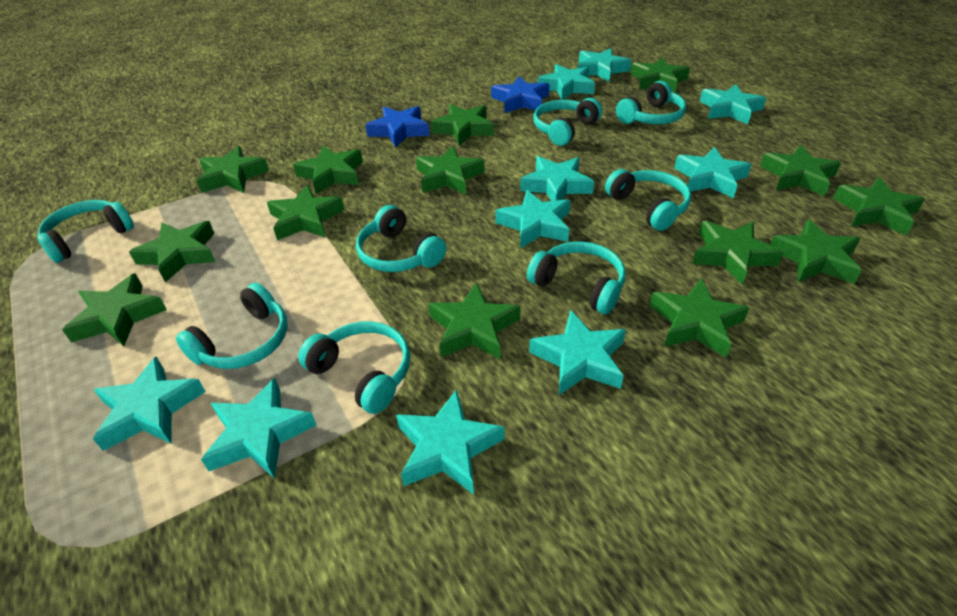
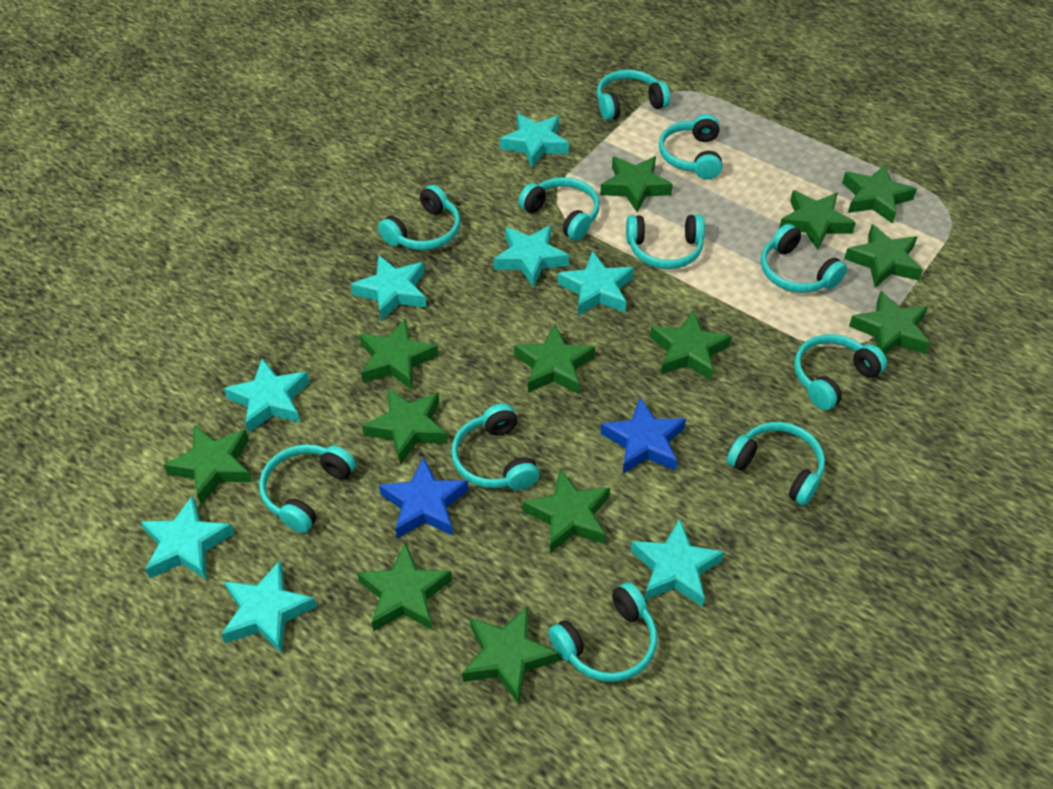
green star: 14 -> 13
turquoise headphones: 8 -> 11
turquoise star: 10 -> 8

